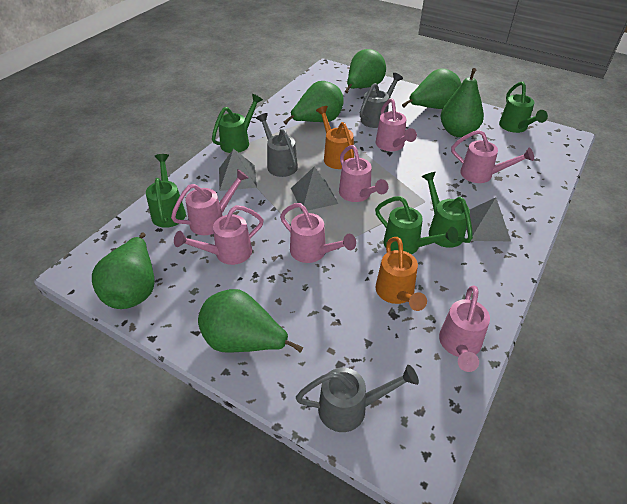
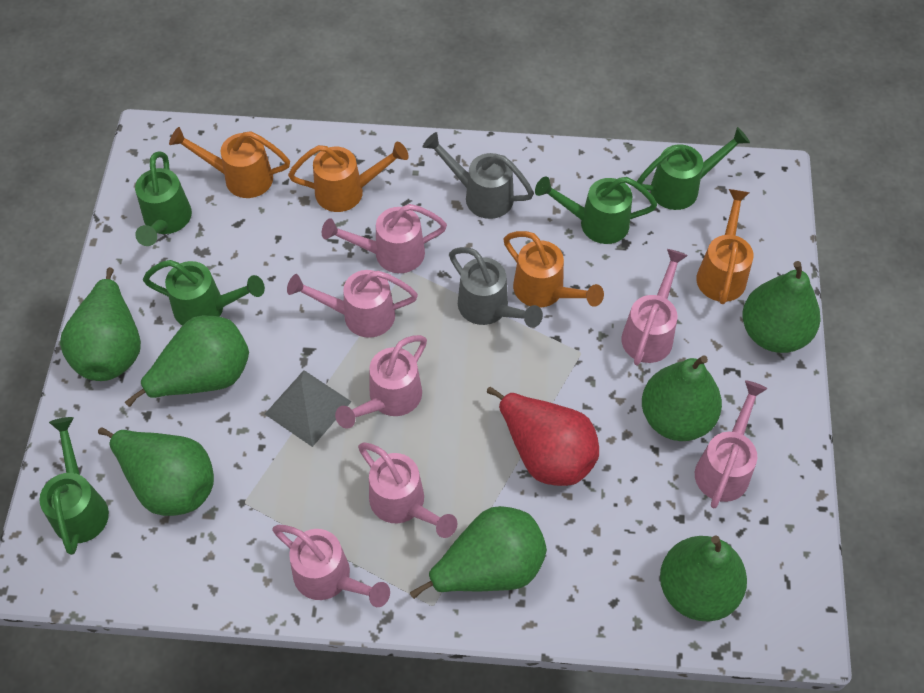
green pear: 6 -> 7
grey pyramid: 3 -> 1
grey watering can: 3 -> 2
orange watering can: 2 -> 4
red pear: 0 -> 1

